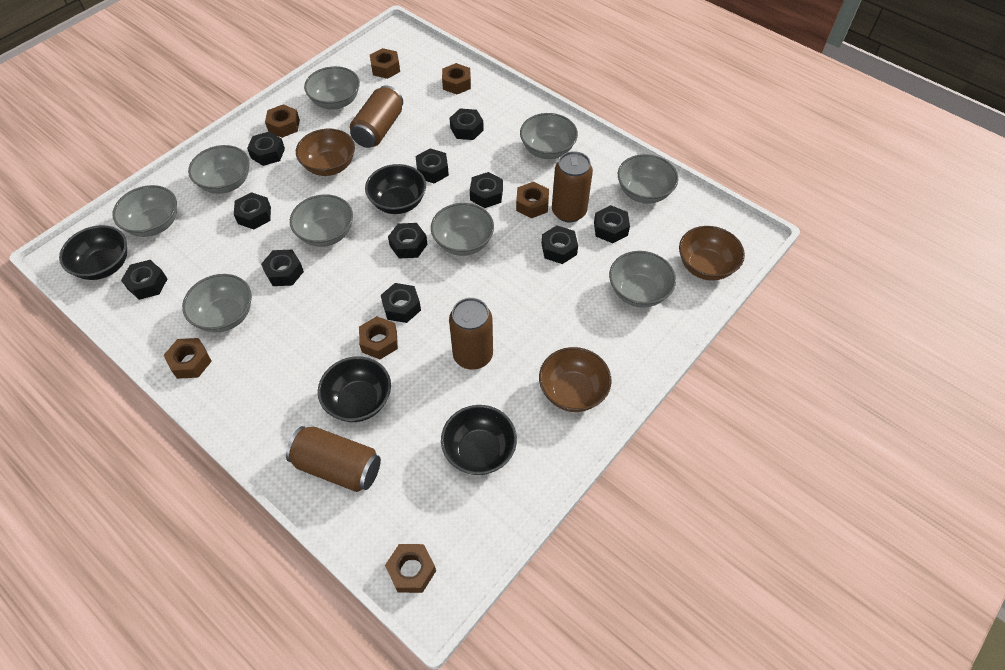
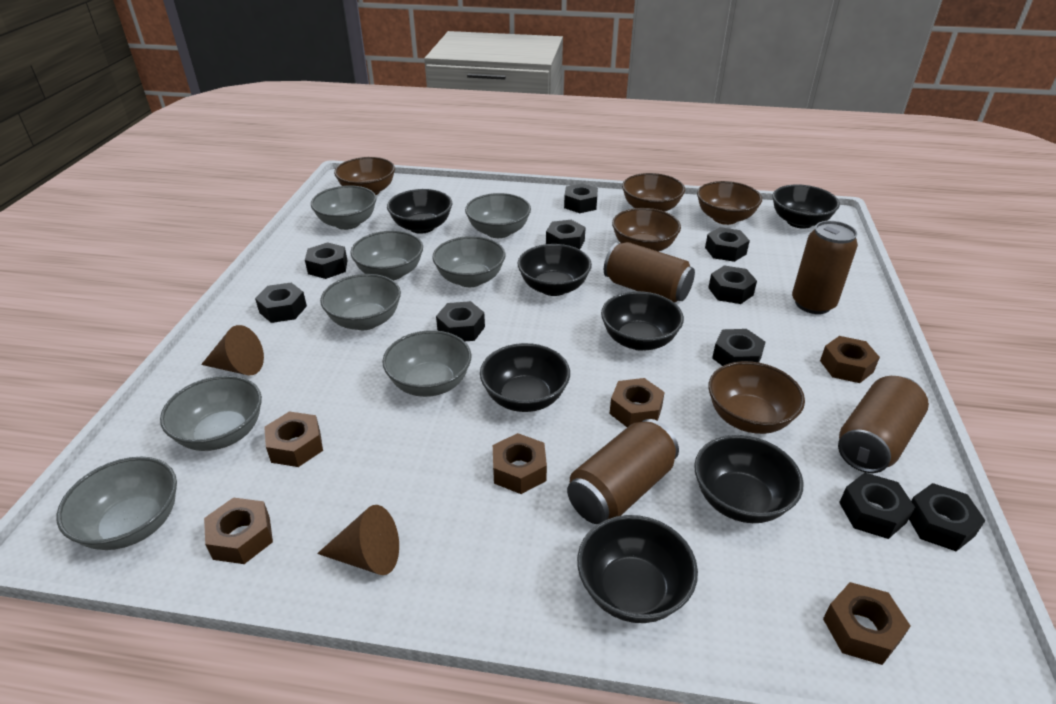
black bowl: 4 -> 7
black nut: 11 -> 10
brown bowl: 3 -> 5
brown cone: 0 -> 2
brown nut: 7 -> 6
grey bowl: 9 -> 8

